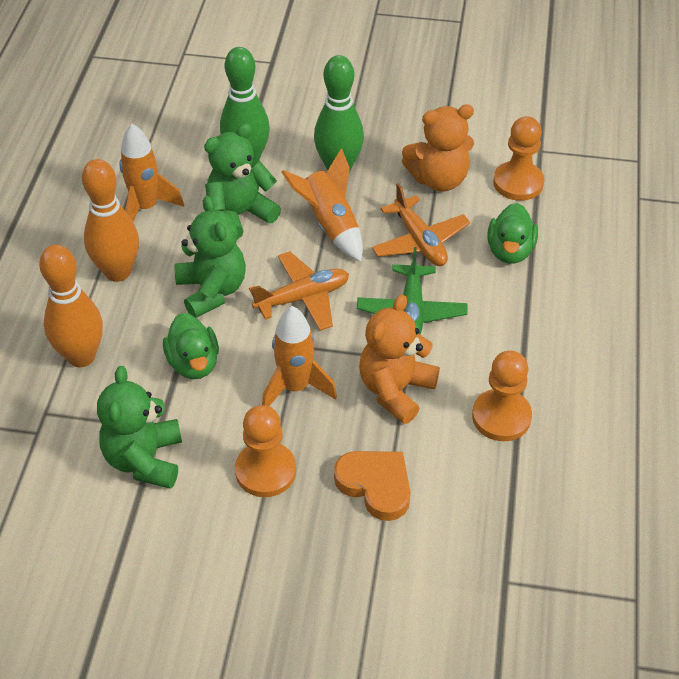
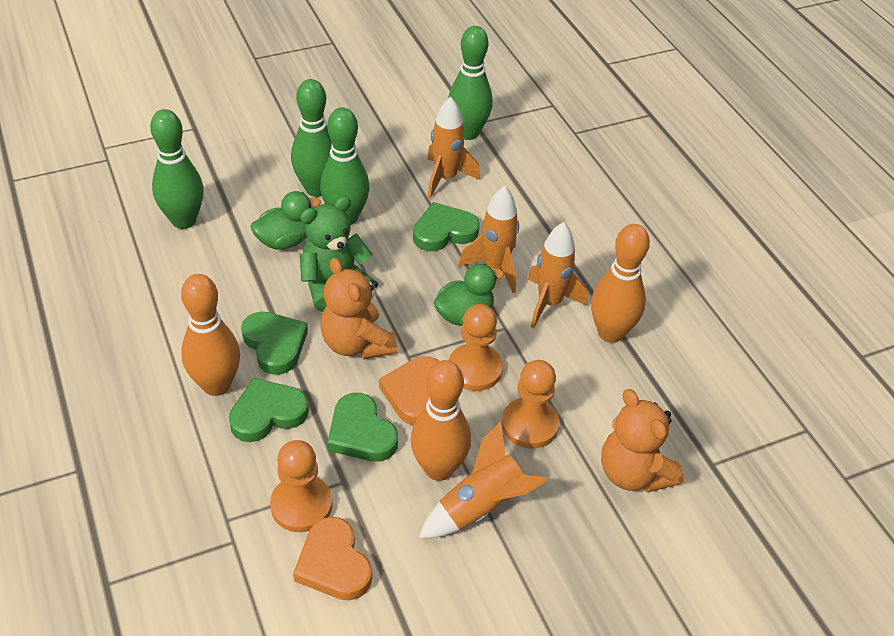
green bowling pin: 2 -> 4
green heart: 0 -> 4
green plane: 1 -> 0
green teddy bear: 3 -> 1
orange bowling pin: 2 -> 3
orange heart: 1 -> 2
orange plane: 2 -> 0
orange rocket: 3 -> 4

